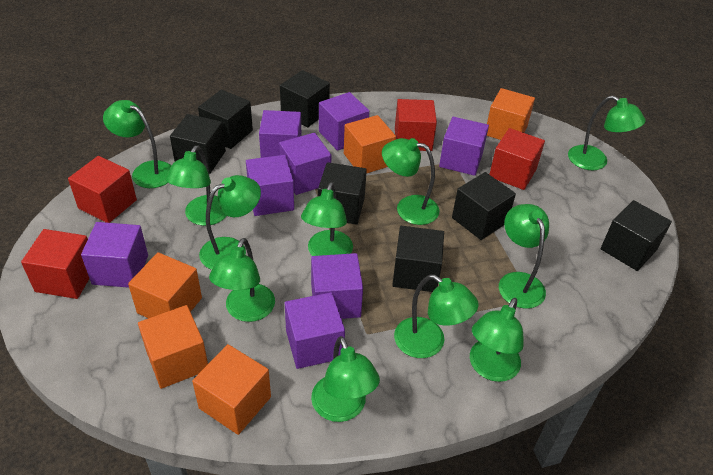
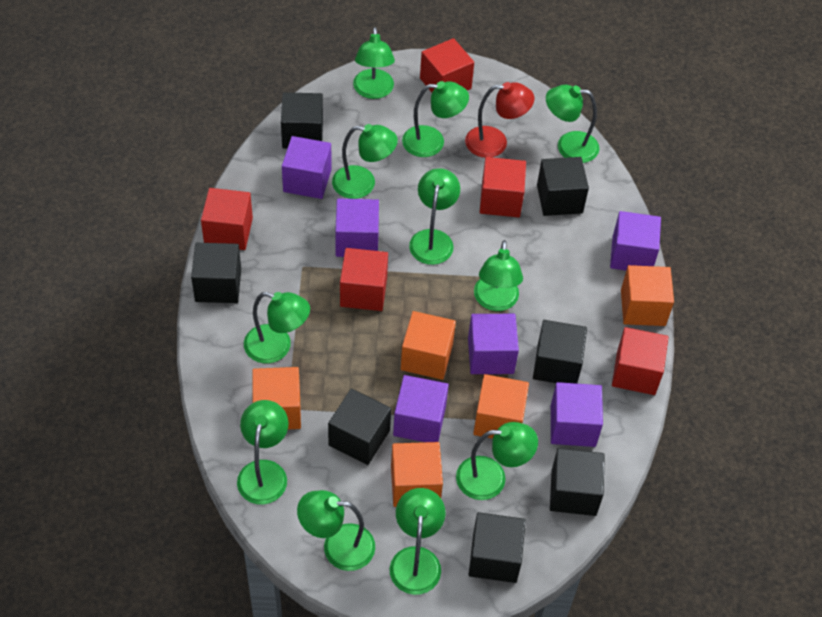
purple cube: 8 -> 6
red cube: 4 -> 5
red lamp: 0 -> 1

